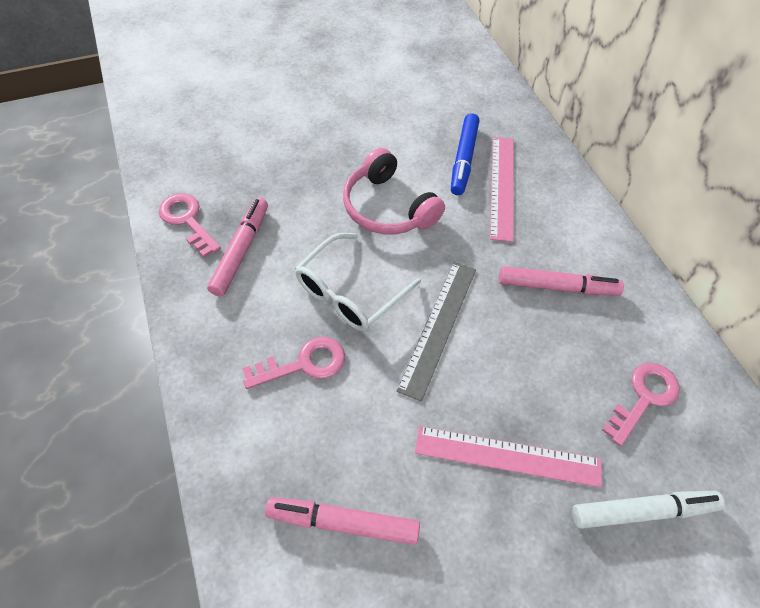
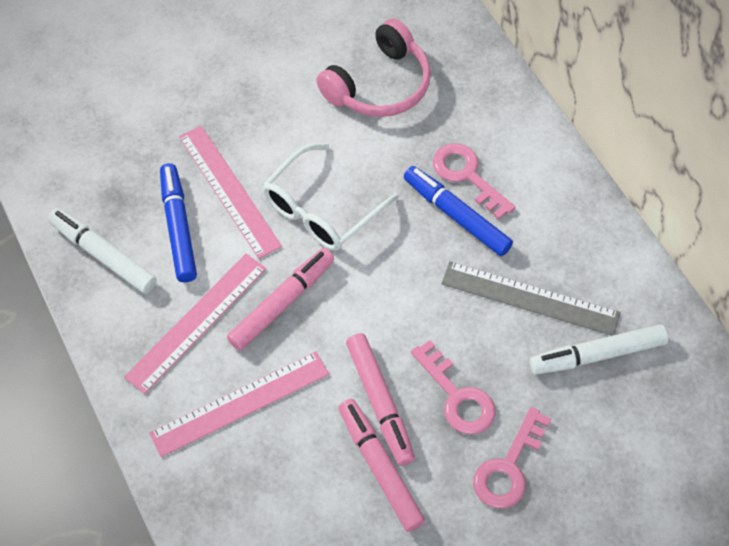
blue marker: 1 -> 2
pink ruler: 2 -> 3
white marker: 1 -> 2

